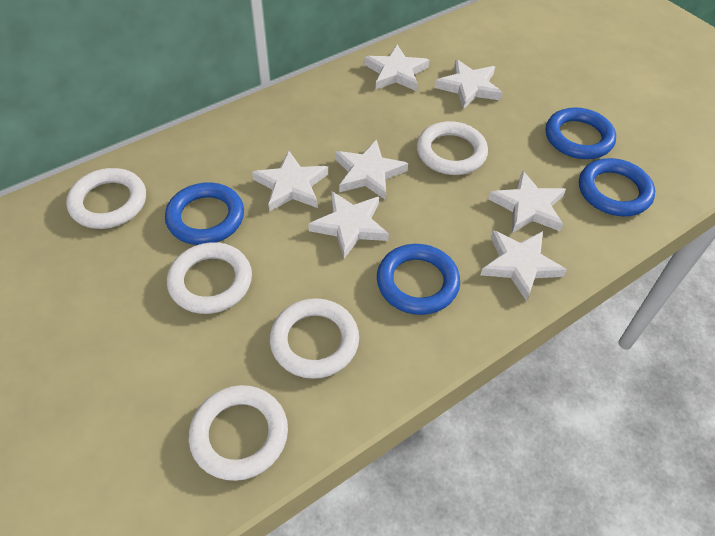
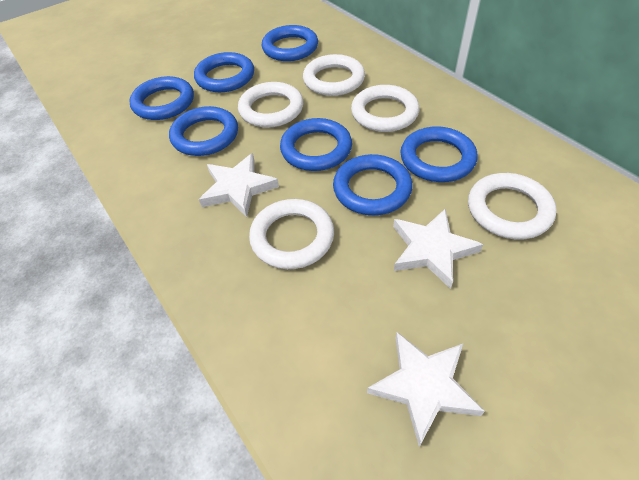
blue ring: 4 -> 7
white star: 7 -> 3

